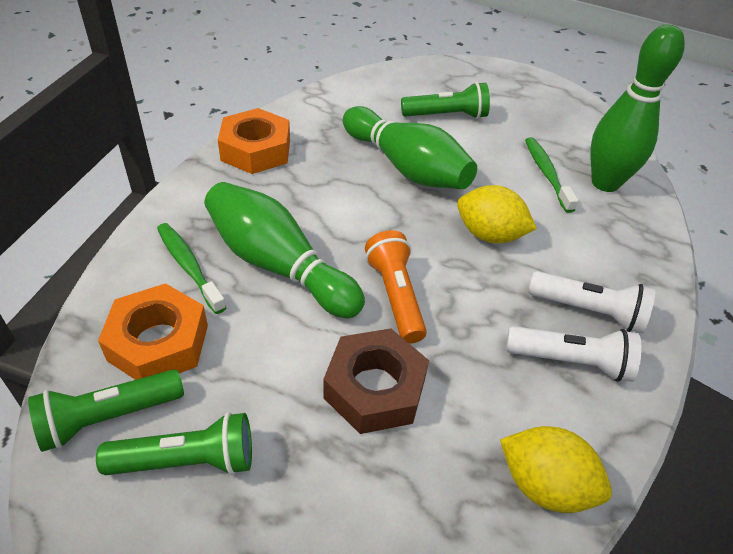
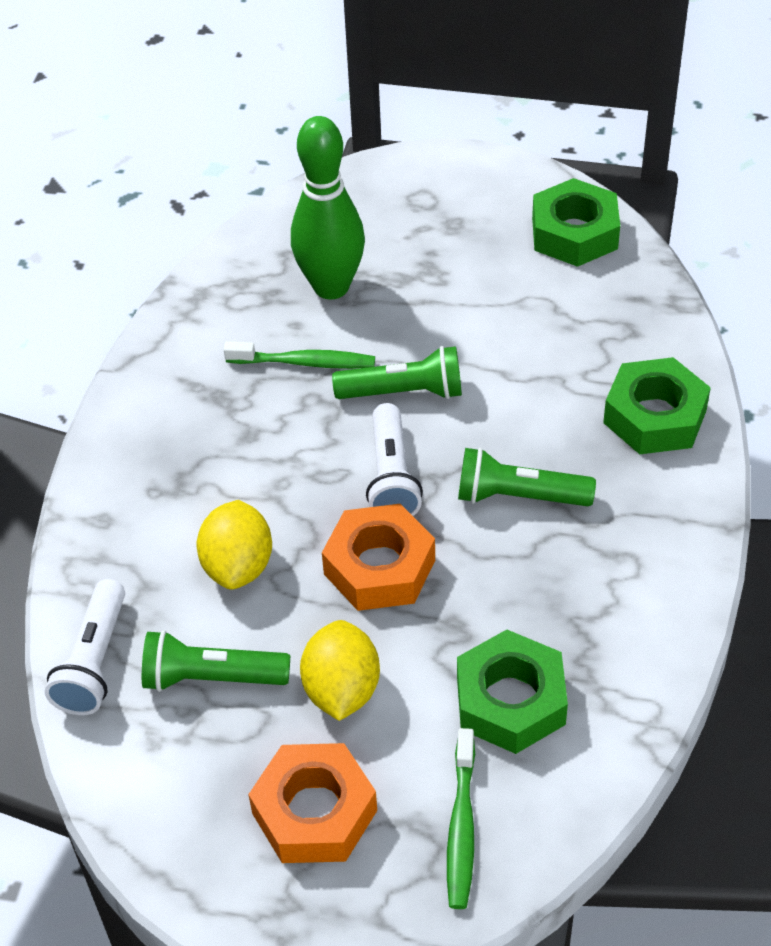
brown nut: 1 -> 0
green bowling pin: 3 -> 1
green nut: 0 -> 3
orange flashlight: 1 -> 0

